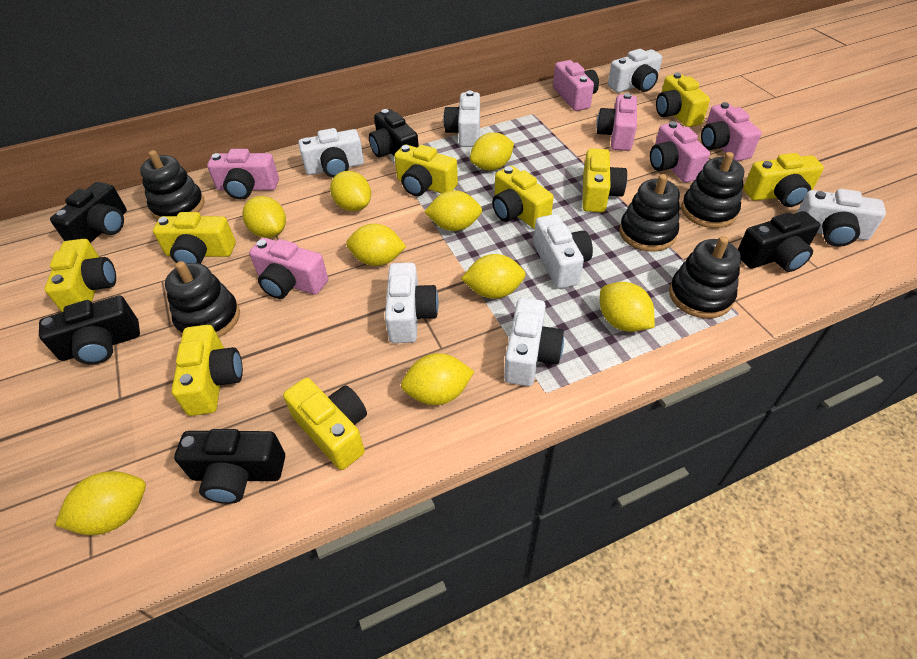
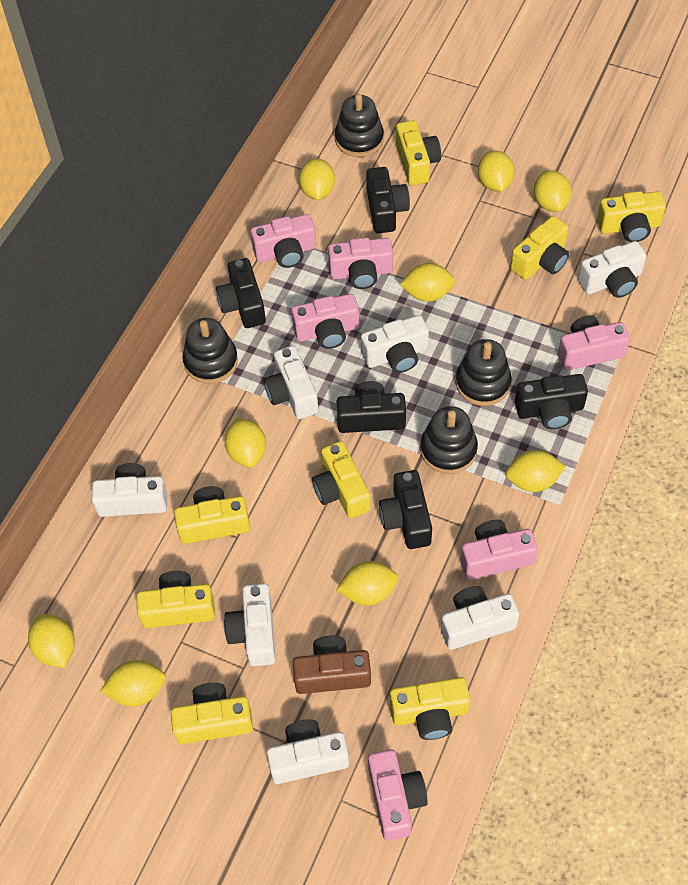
black stacking toy: 5 -> 4
brown camera: 0 -> 1
yellow camera: 9 -> 8

